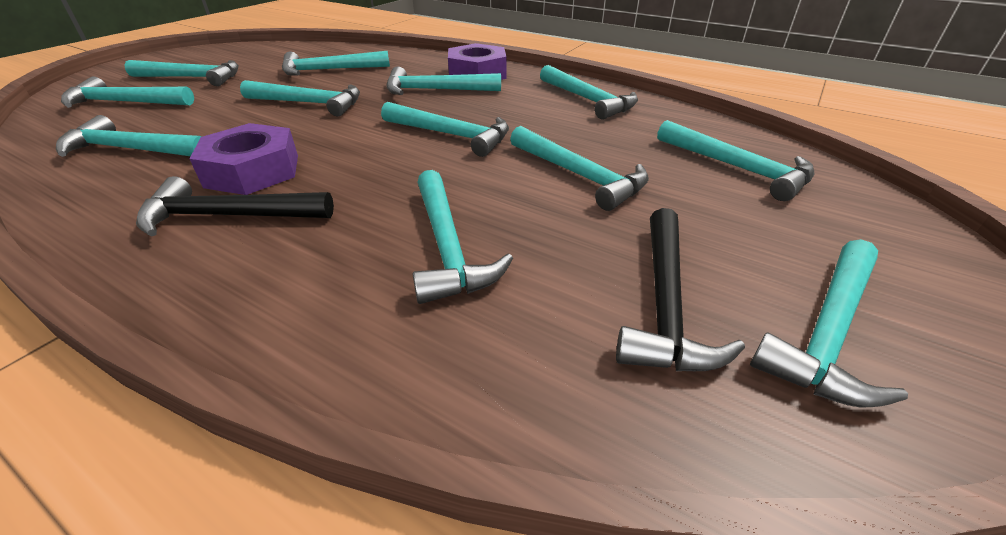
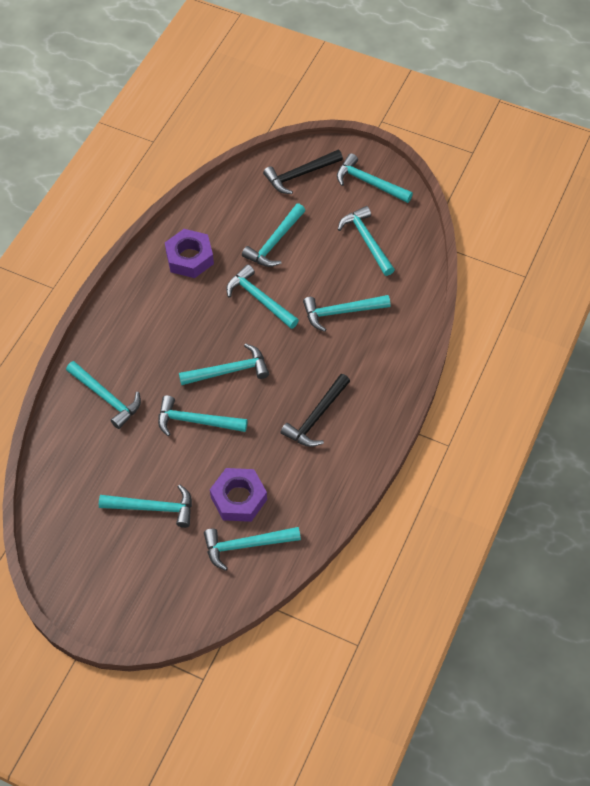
turquoise hammer: 12 -> 10

